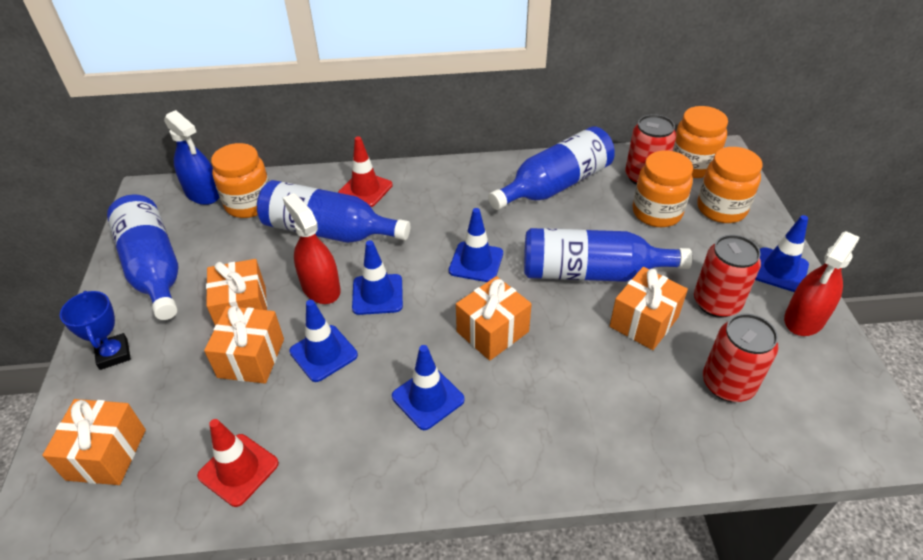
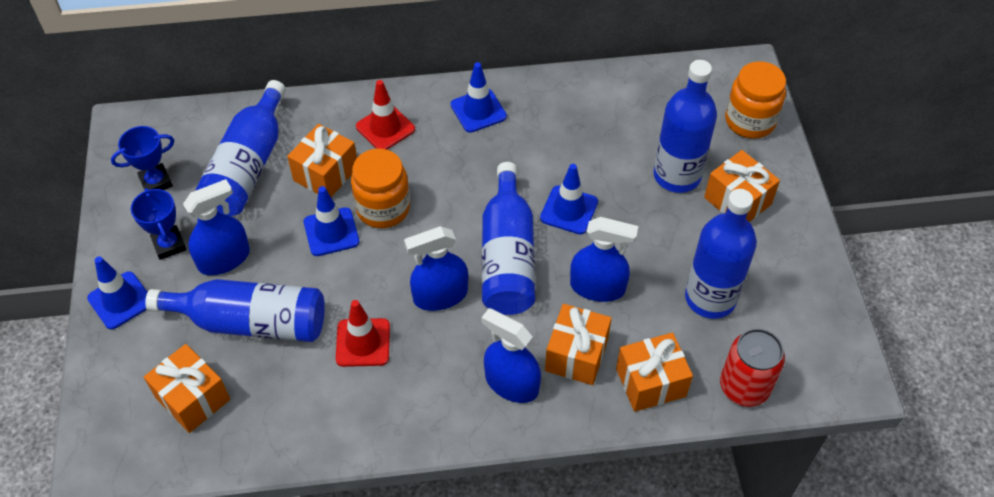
blue bottle: 4 -> 5
blue spray bottle: 1 -> 4
blue traffic cone: 5 -> 4
blue trophy: 1 -> 2
orange jar: 4 -> 2
red can: 3 -> 1
red spray bottle: 2 -> 0

